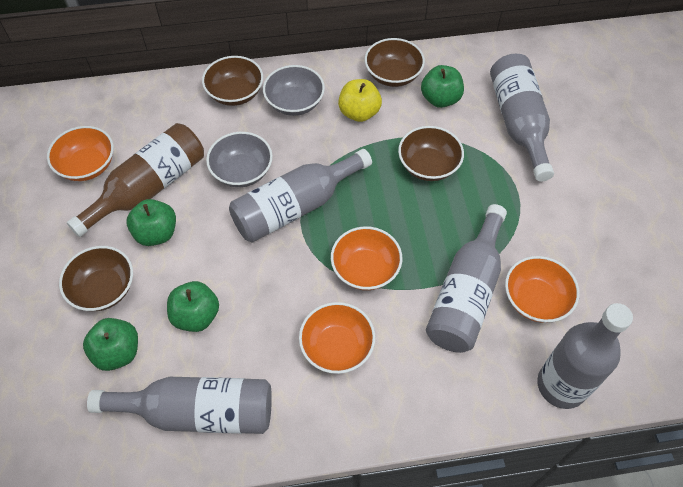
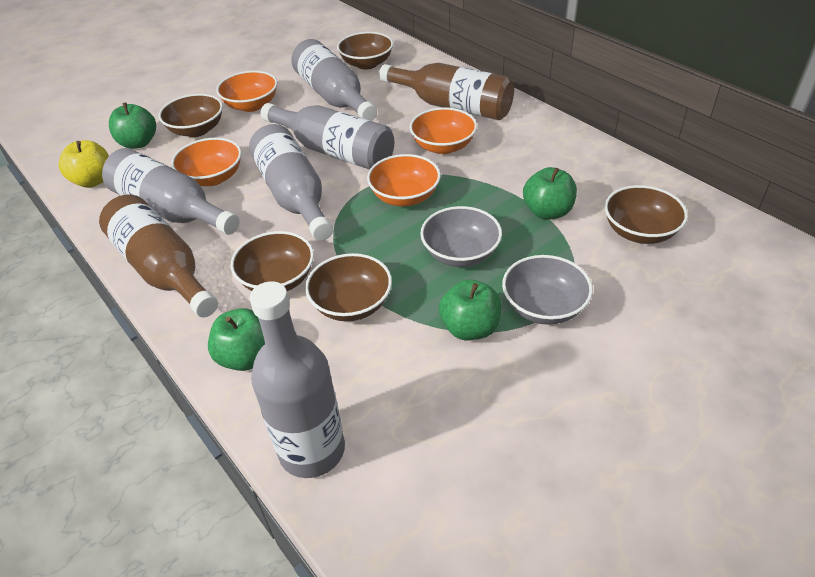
brown bottle: 1 -> 2
brown bowl: 4 -> 5

